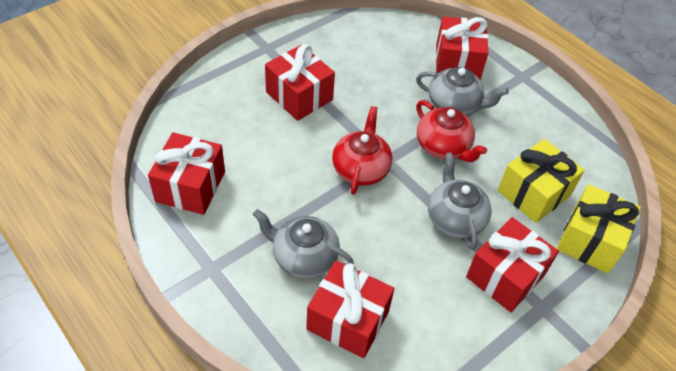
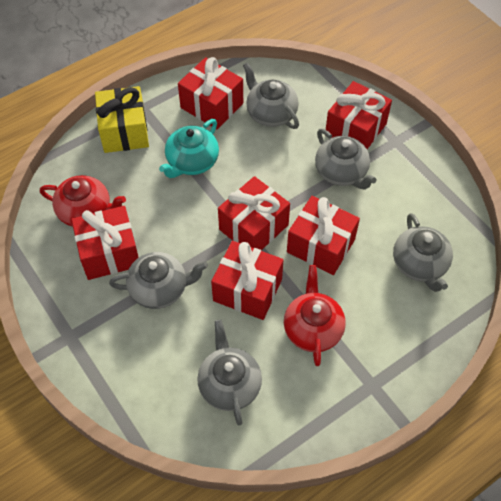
grey teapot: 3 -> 5
red gift: 5 -> 6
turquoise teapot: 0 -> 1
yellow gift: 2 -> 1

